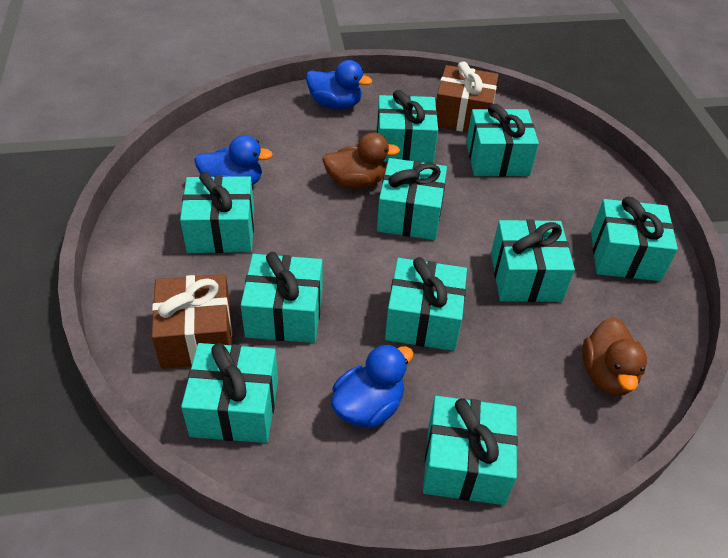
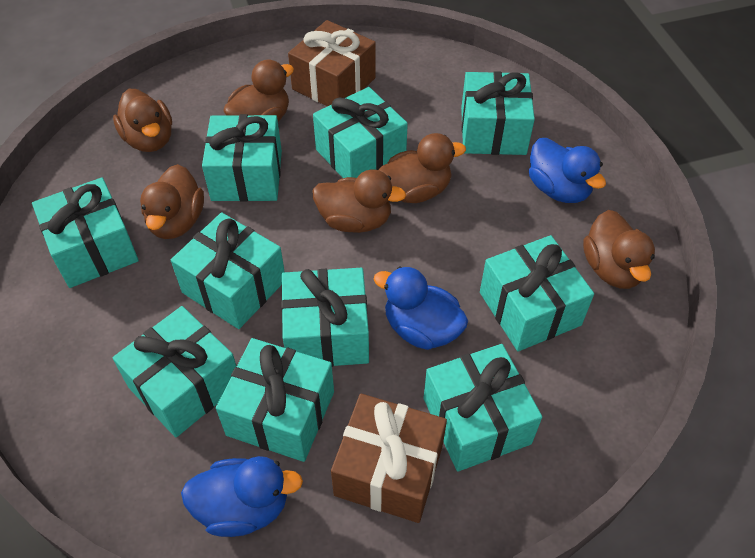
brown duck: 2 -> 6

